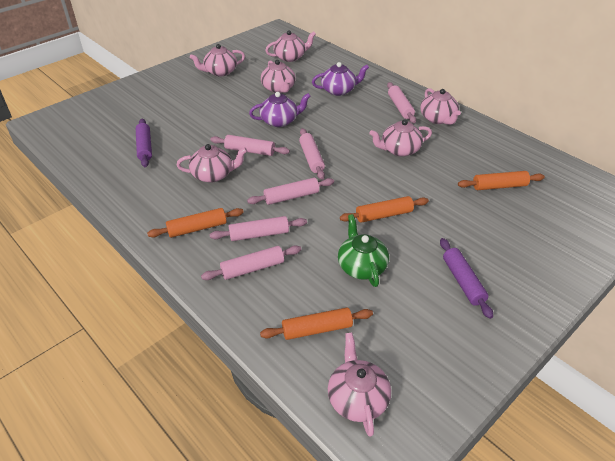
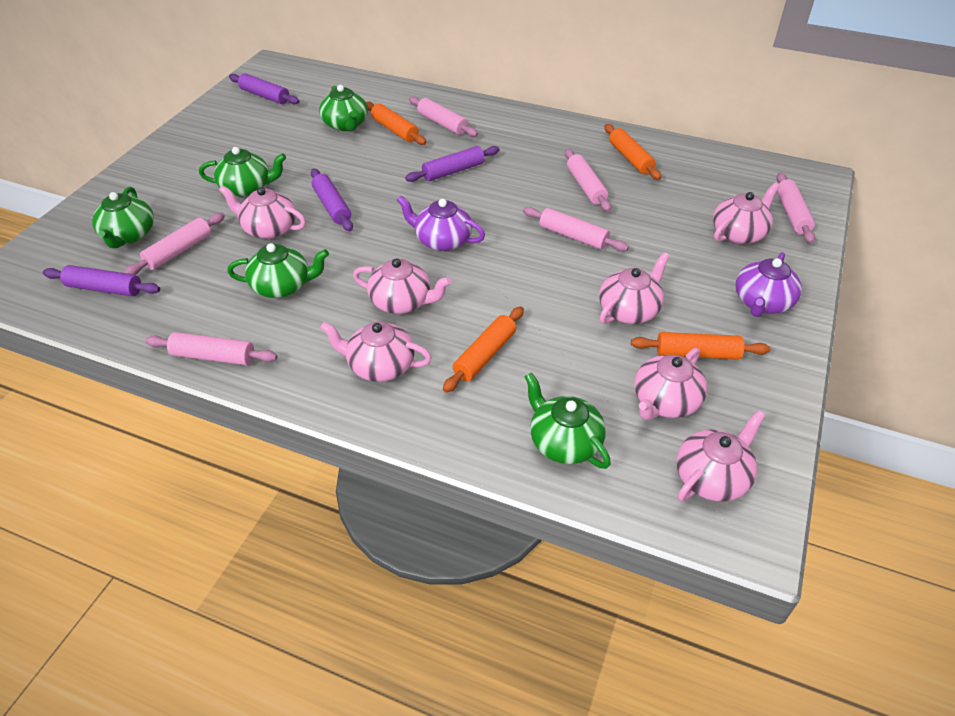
green teapot: 1 -> 5
purple rolling pin: 2 -> 4

